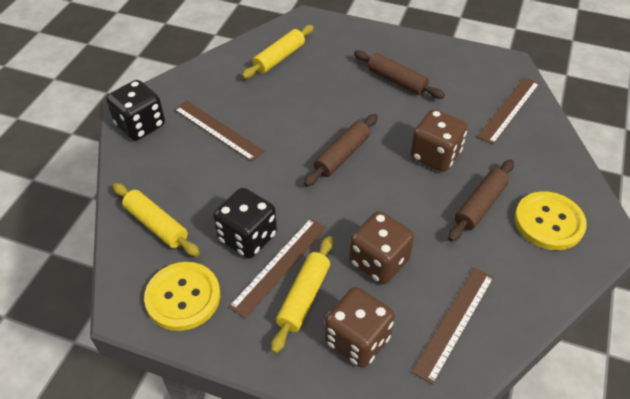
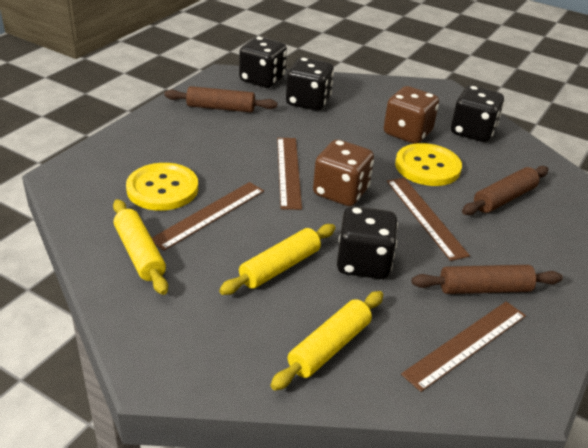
black dice: 2 -> 4
brown dice: 3 -> 2

